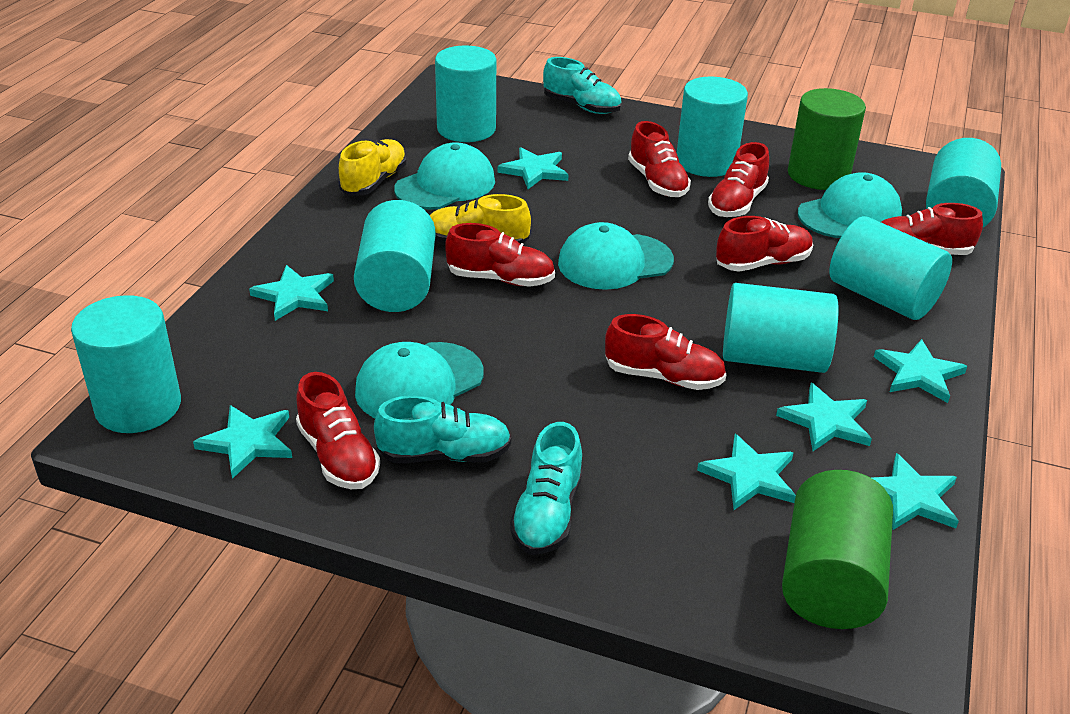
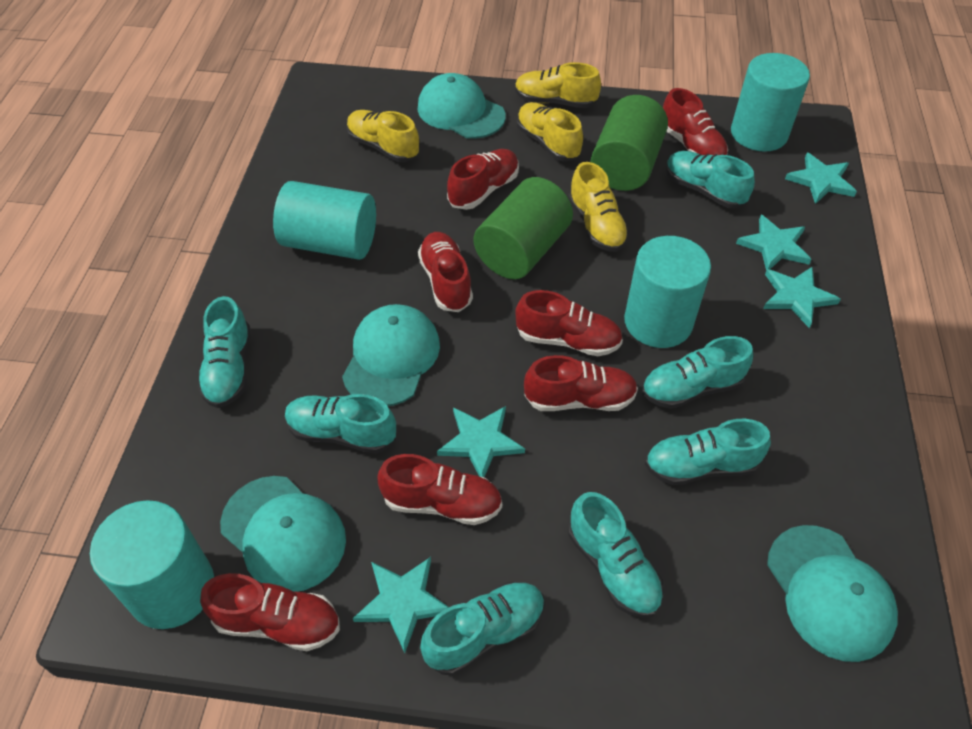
turquoise cylinder: 7 -> 4
turquoise shoe: 3 -> 7
turquoise star: 7 -> 5
yellow shoe: 2 -> 4

